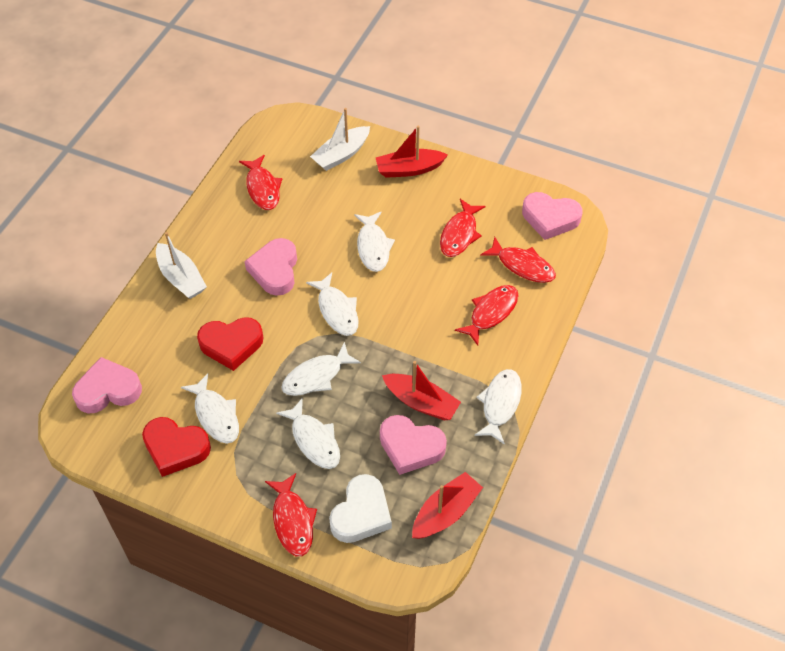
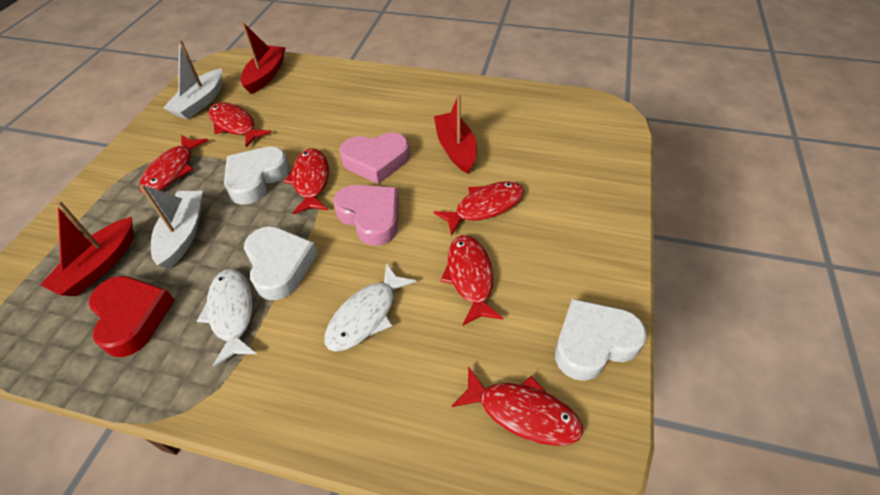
pink heart: 4 -> 2
red fish: 5 -> 6
red heart: 2 -> 1
white fish: 6 -> 2
white heart: 1 -> 3

